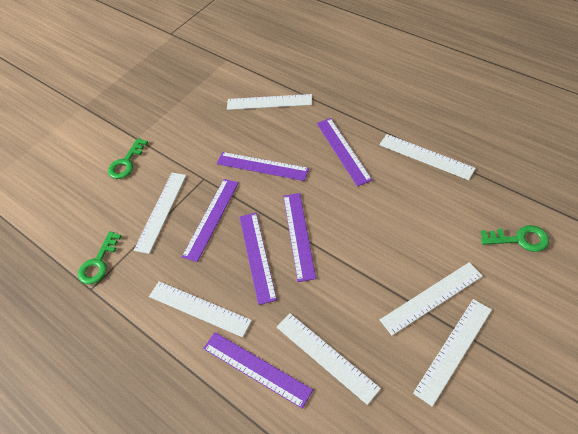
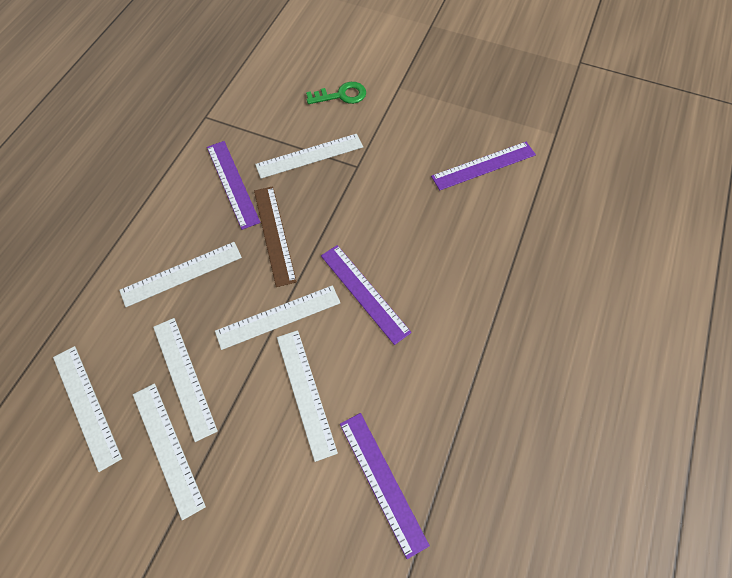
brown ruler: 0 -> 1
green key: 3 -> 1
purple ruler: 6 -> 4

